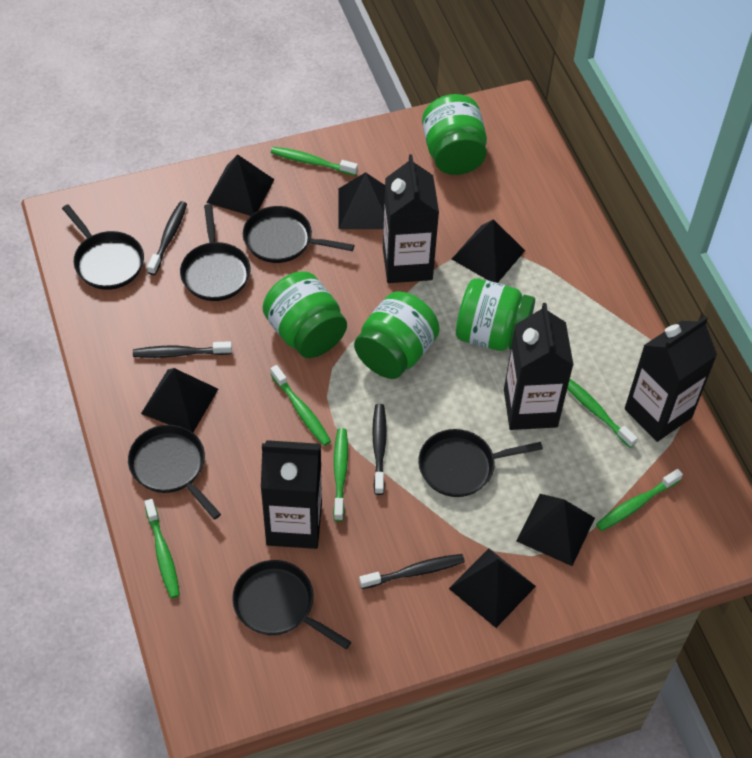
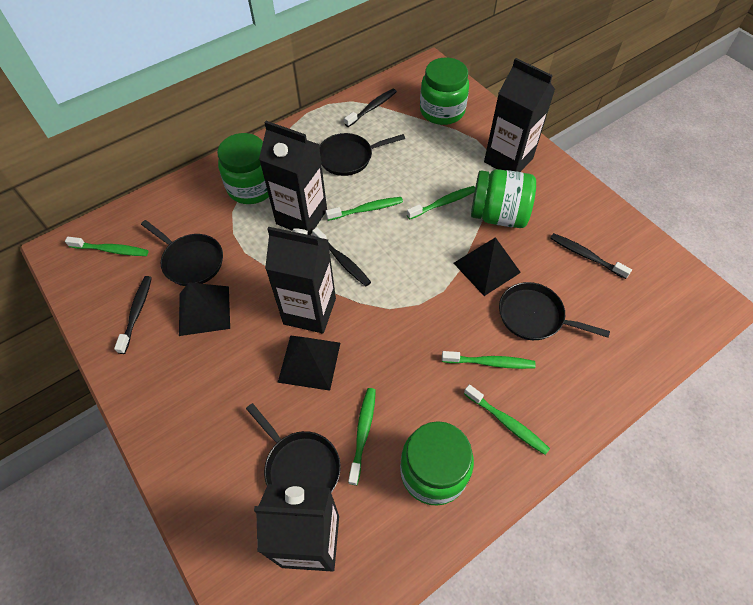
black pan: 6 -> 4
black pyramid: 6 -> 3

